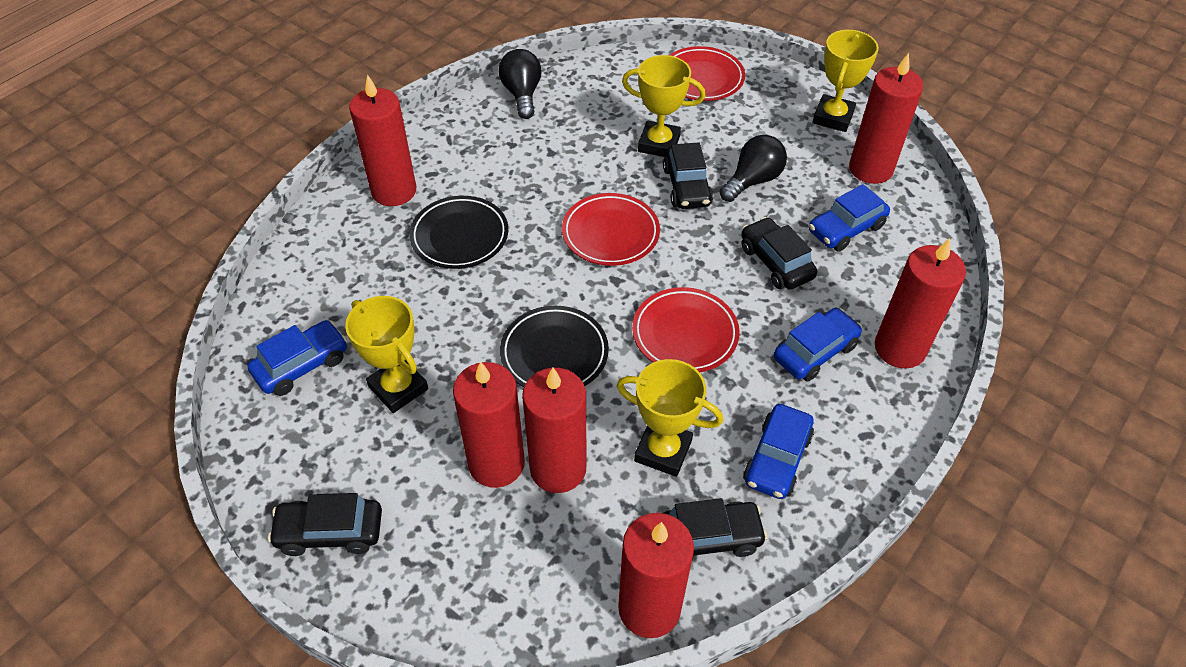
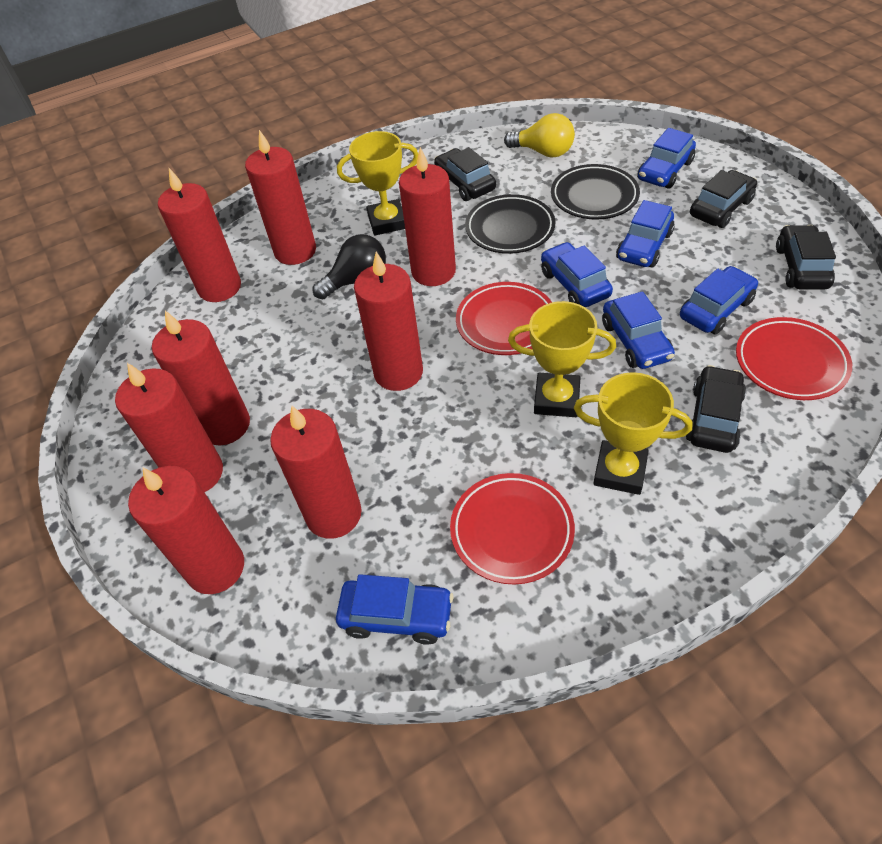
black light bulb: 2 -> 1
blue car: 4 -> 6
red candle: 6 -> 8
yellow light bulb: 0 -> 1
yellow trophy: 4 -> 3

